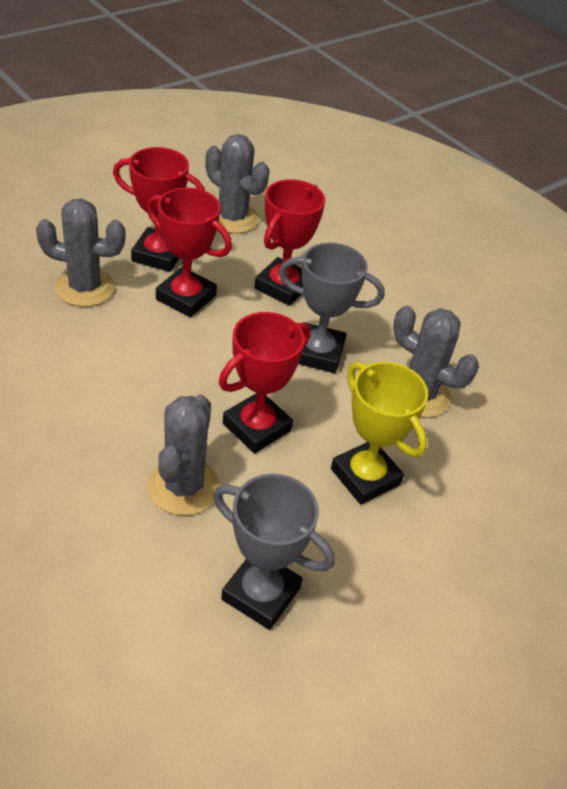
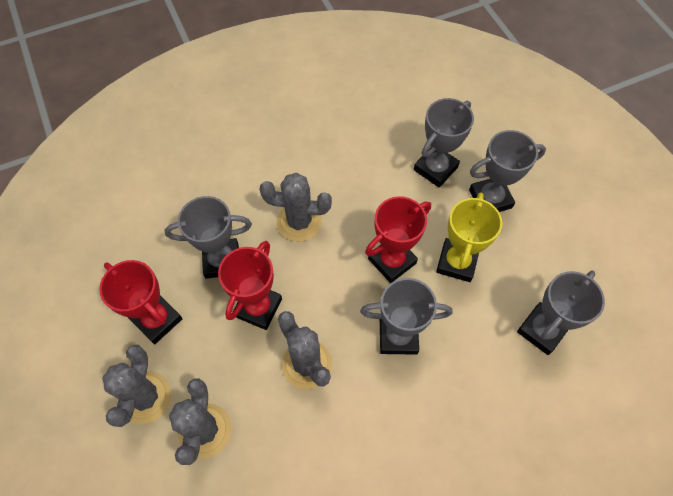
grey trophy: 2 -> 5
red trophy: 4 -> 3

